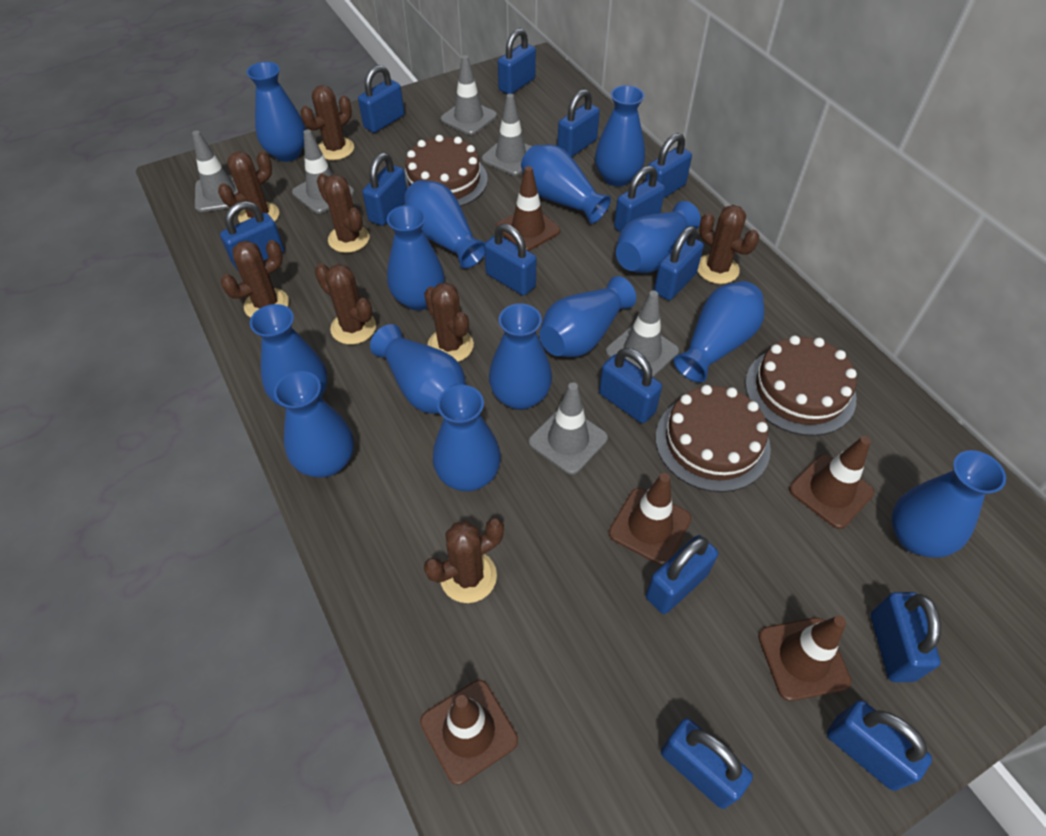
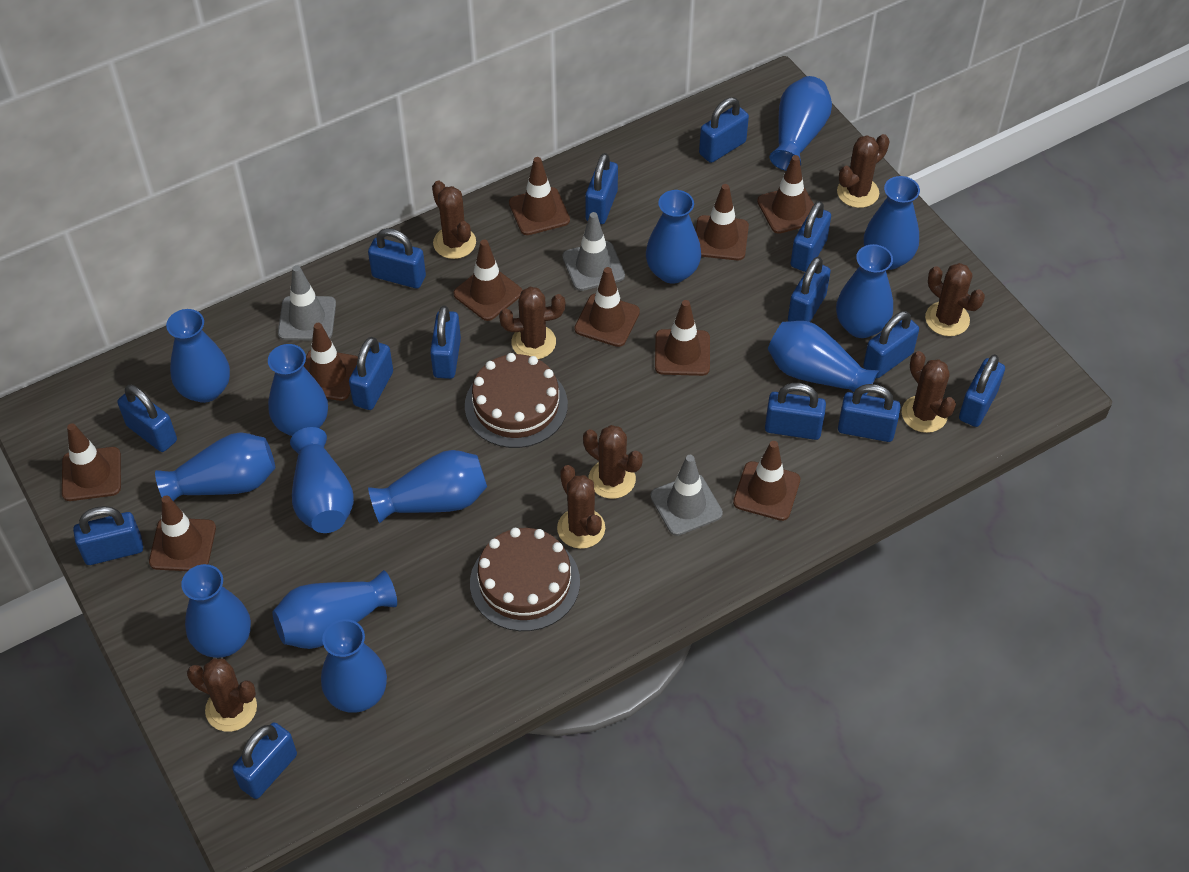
blue vase: 14 -> 13
brown cake: 3 -> 2
brown traffic cone: 5 -> 10
grey traffic cone: 6 -> 3

